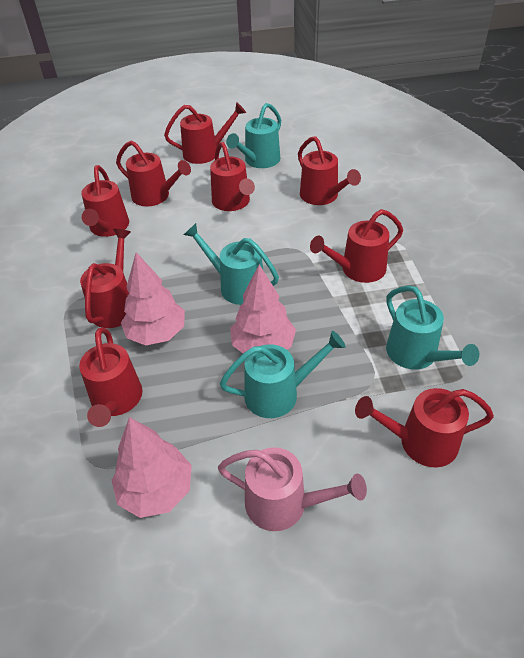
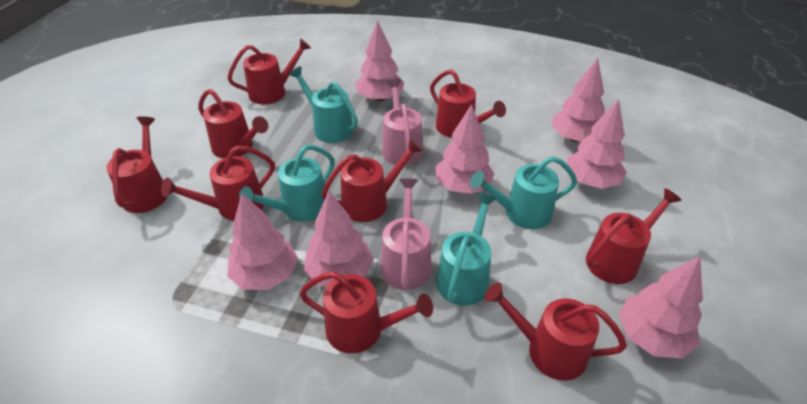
pink tree: 3 -> 7
pink watering can: 1 -> 2

